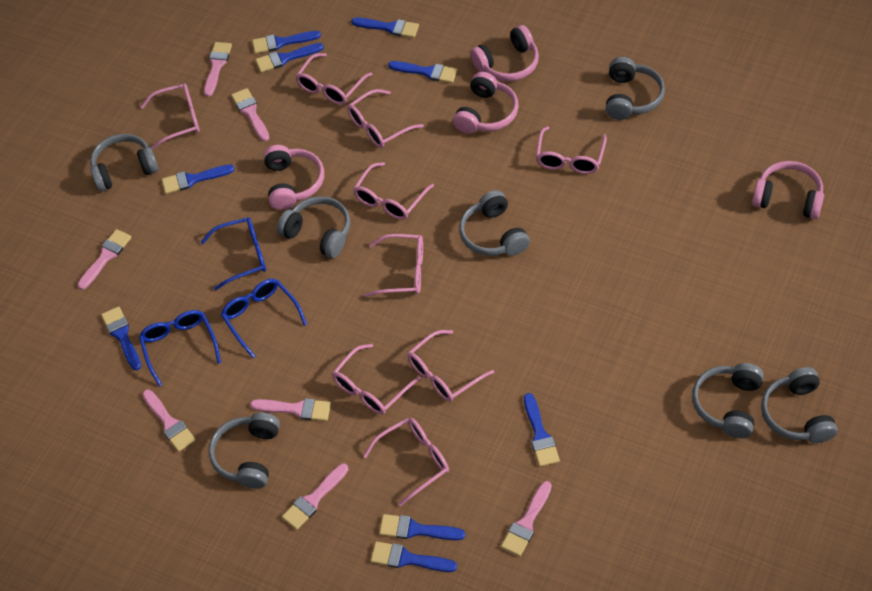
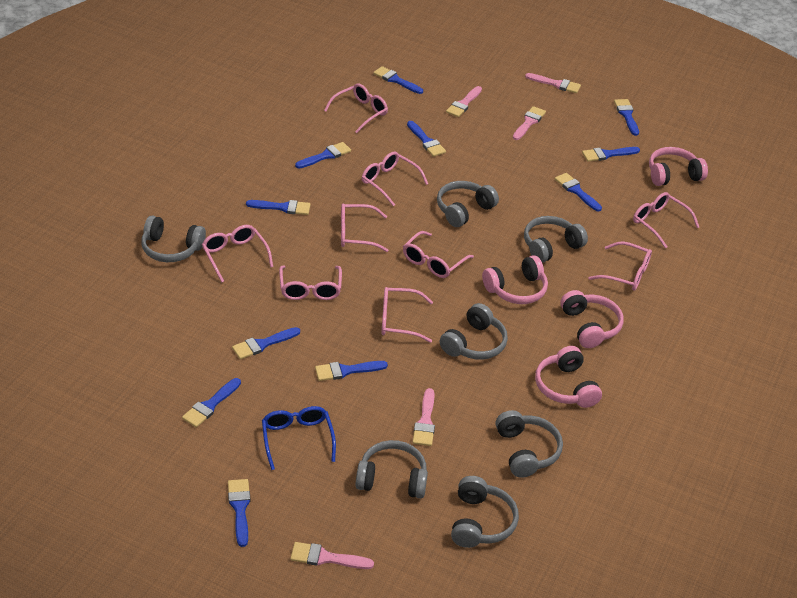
blue brush: 9 -> 11
blue glasses: 3 -> 1
pink brush: 7 -> 5

